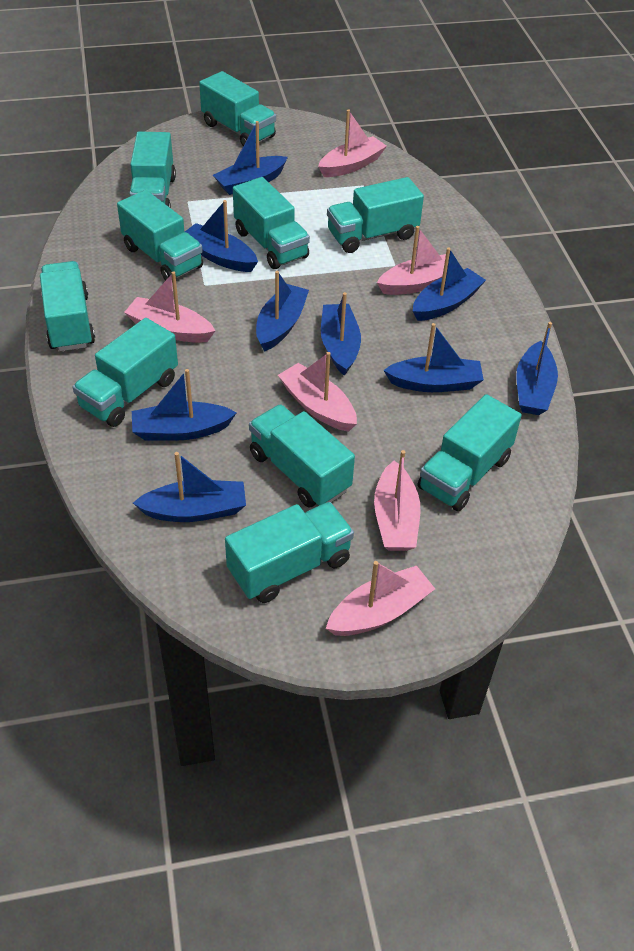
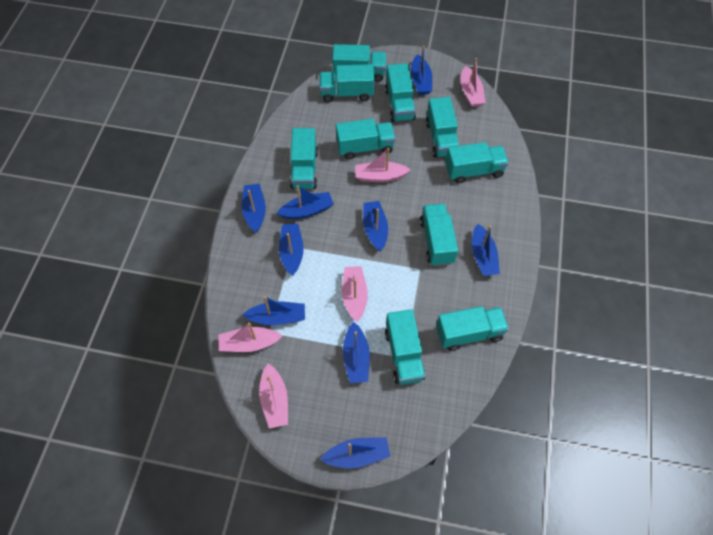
pink boat: 6 -> 5

